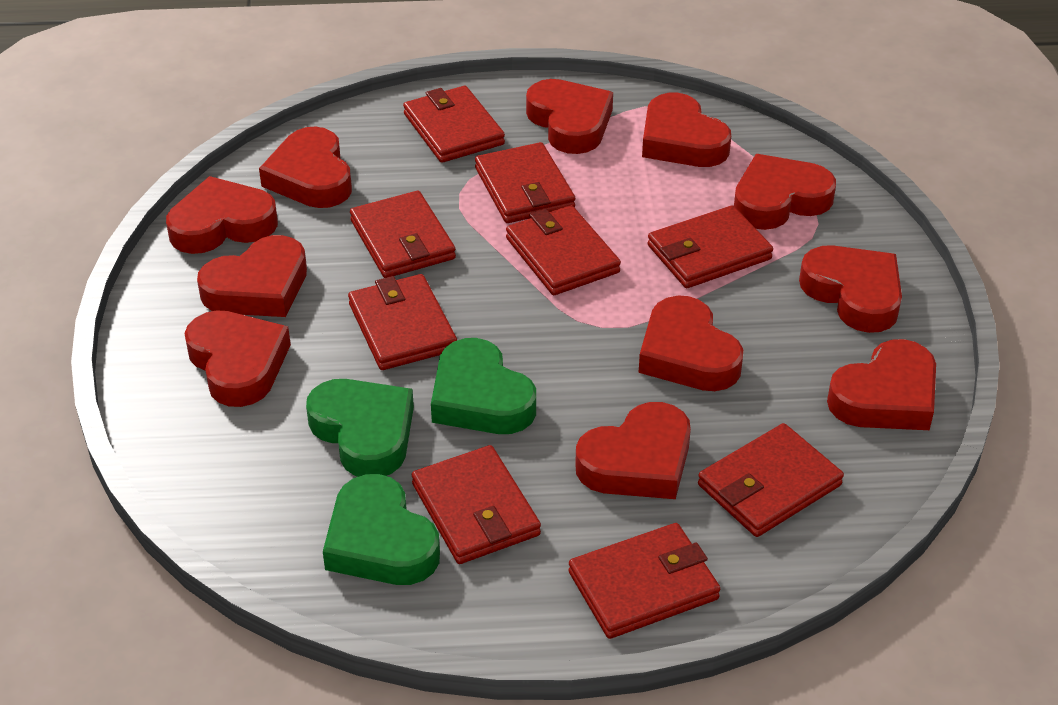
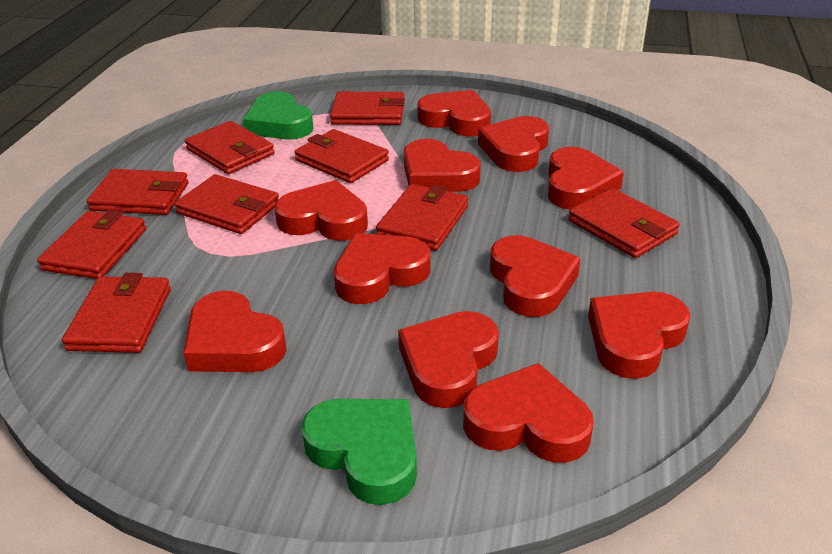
green heart: 3 -> 2

